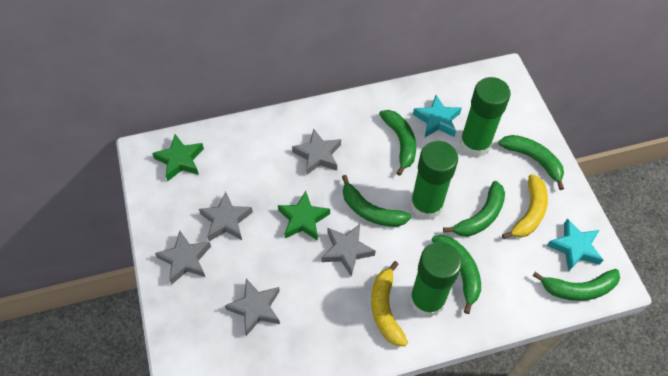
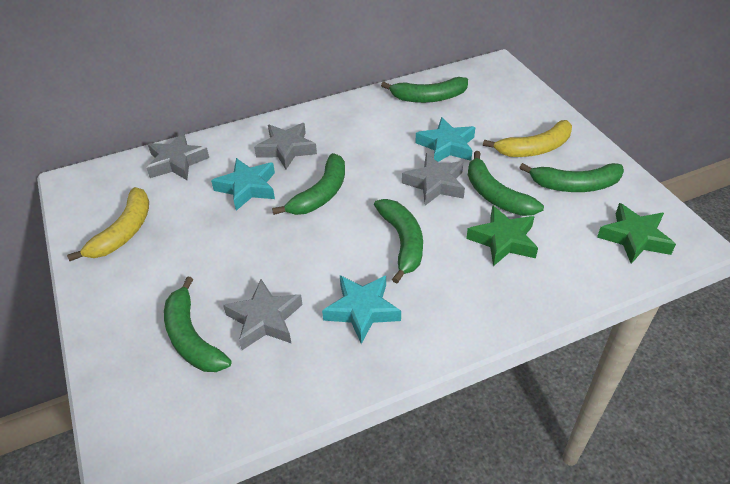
green glue stick: 3 -> 0
grey star: 5 -> 4
turquoise star: 2 -> 3

